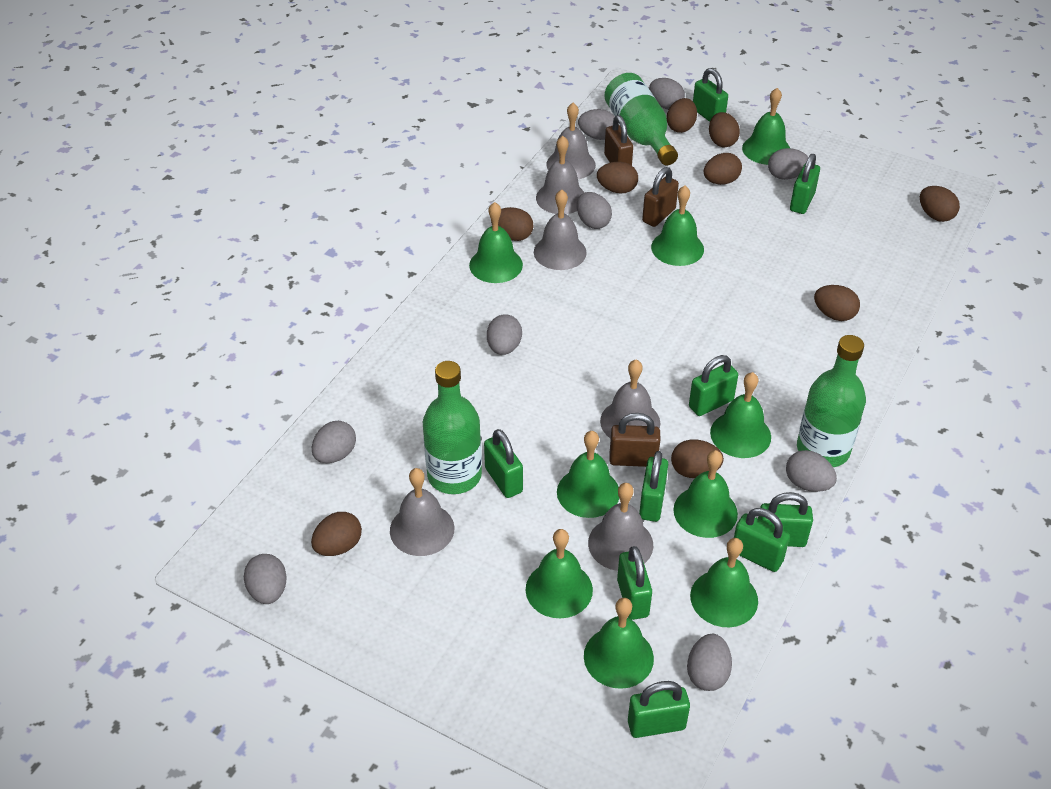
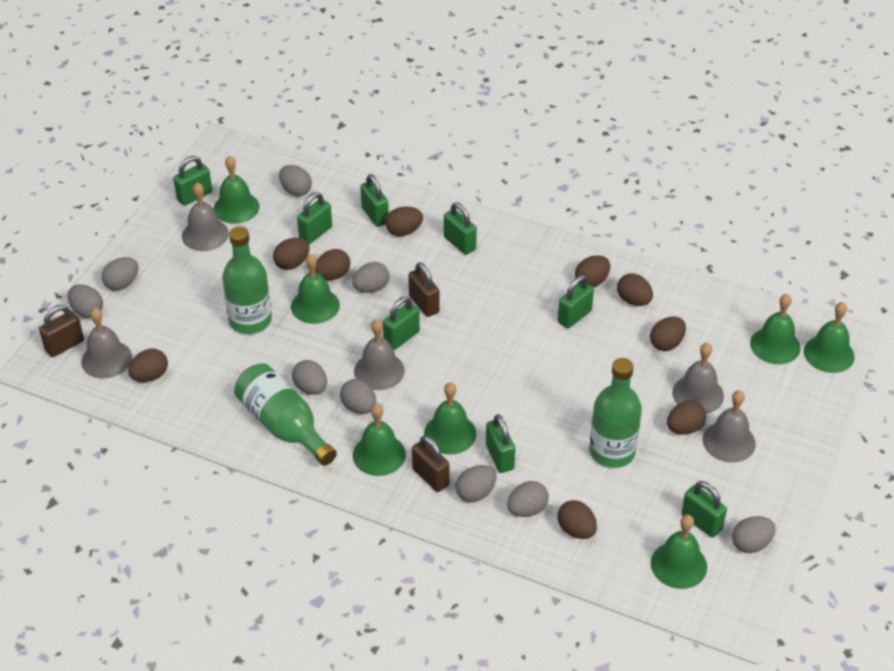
green bell: 9 -> 7
green padlock: 9 -> 8
grey bell: 6 -> 5

